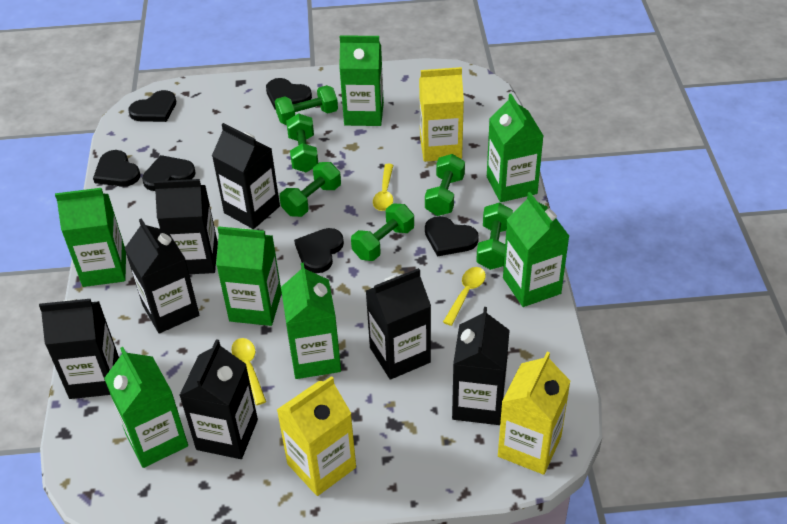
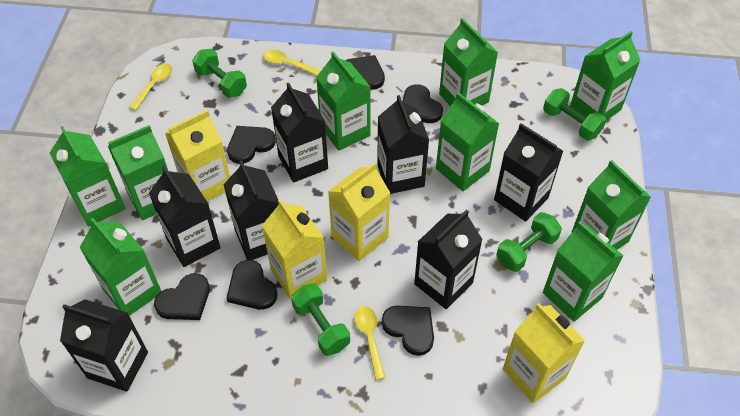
green carton: 7 -> 9
green dumbbell: 6 -> 4
yellow carton: 3 -> 4

